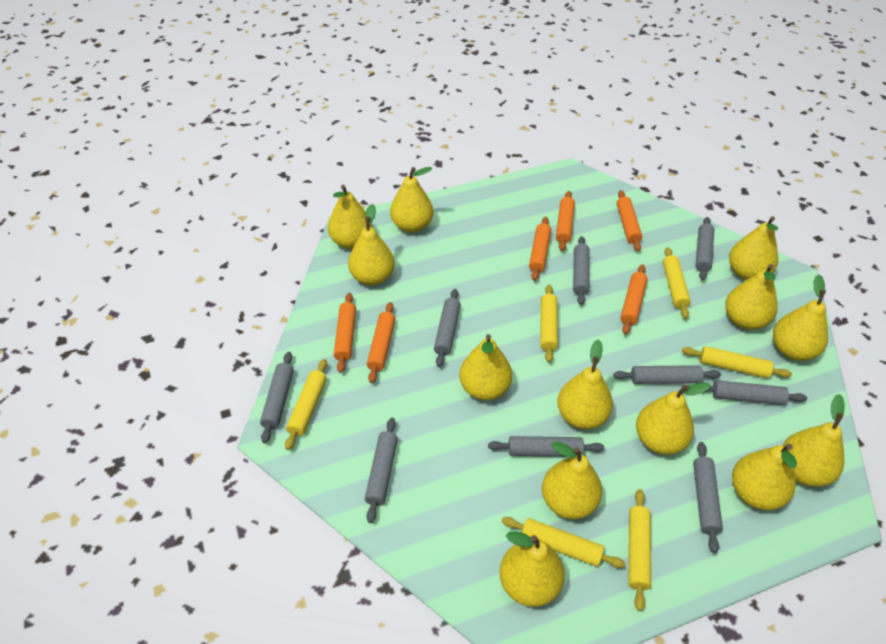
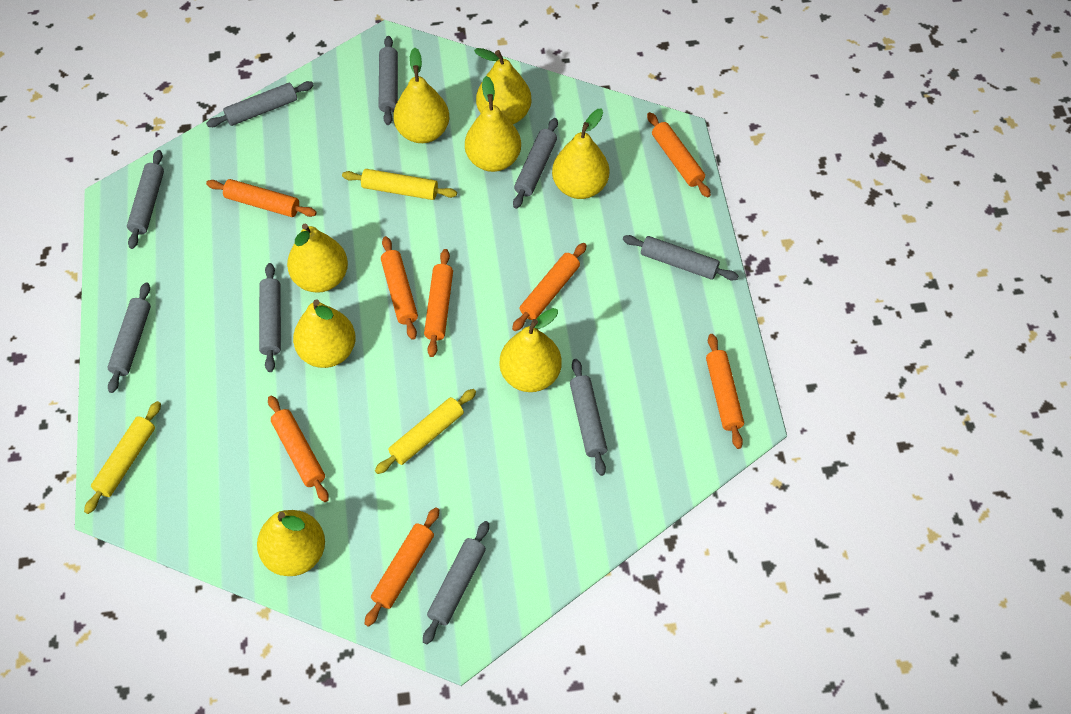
orange rolling pin: 6 -> 8
yellow pear: 13 -> 8
yellow rolling pin: 6 -> 3

